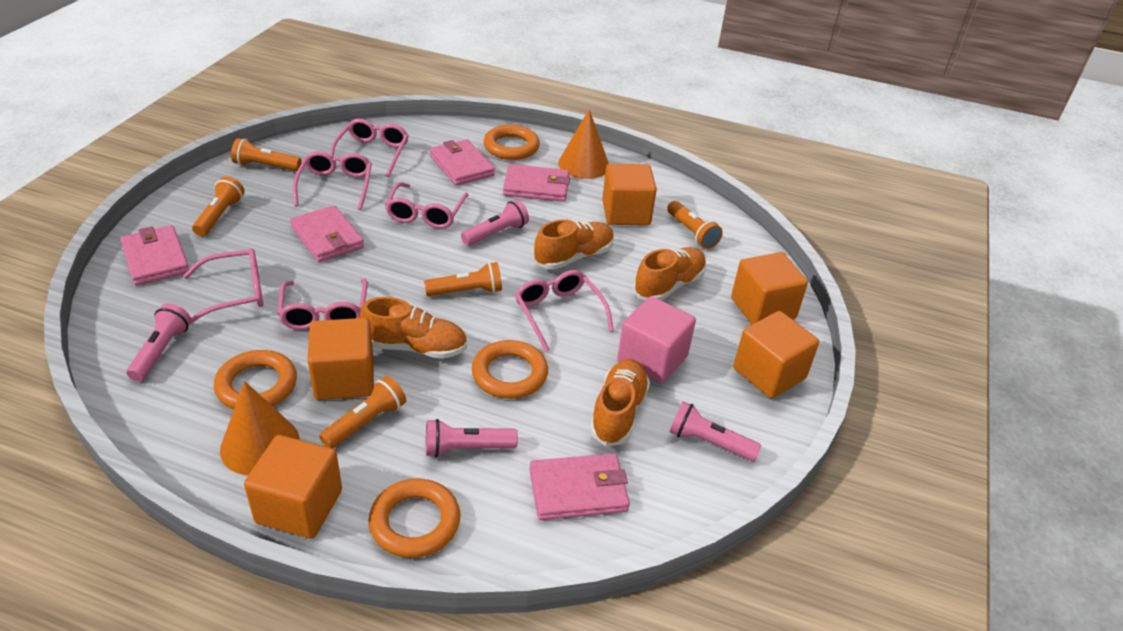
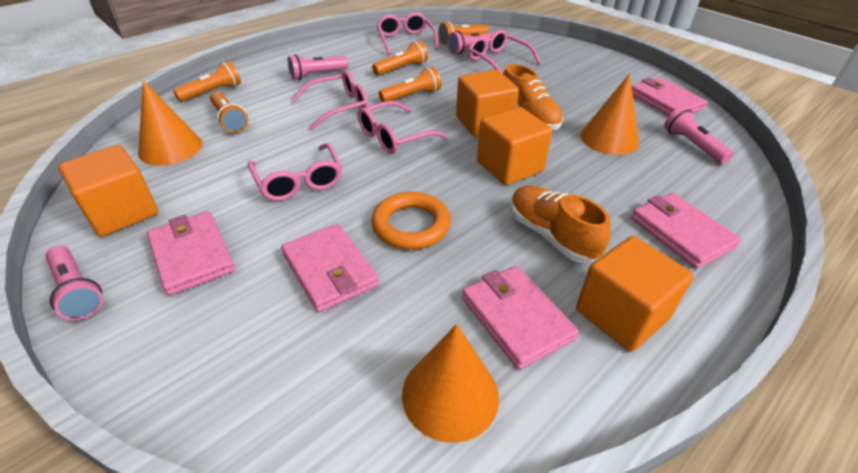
orange cone: 2 -> 3
orange cube: 5 -> 4
orange ring: 4 -> 1
orange shoe: 4 -> 2
pink cube: 1 -> 0
pink glasses: 6 -> 5

